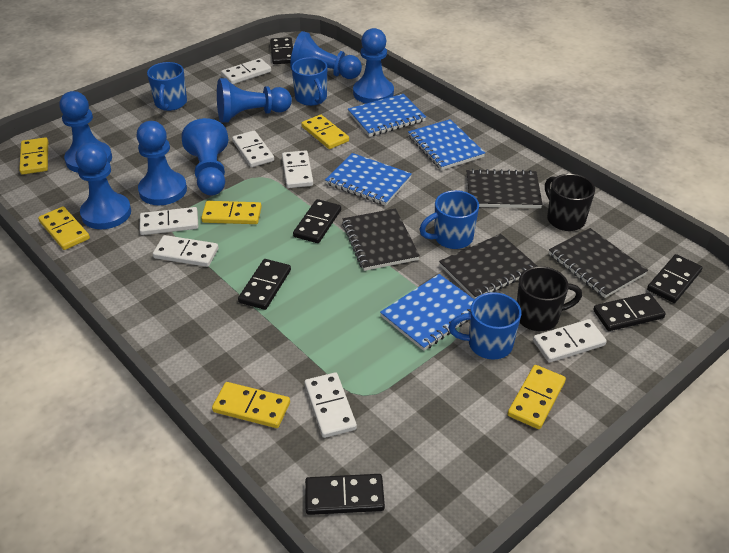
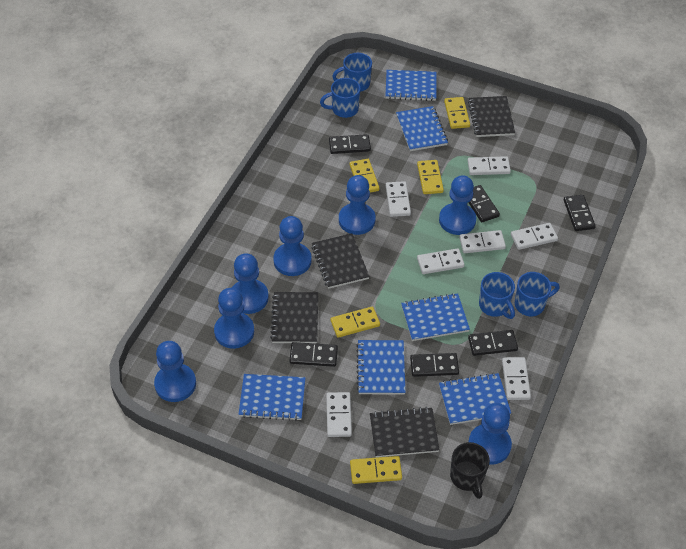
black mug: 2 -> 1
blue notebook: 4 -> 6
yellow domino: 6 -> 5

